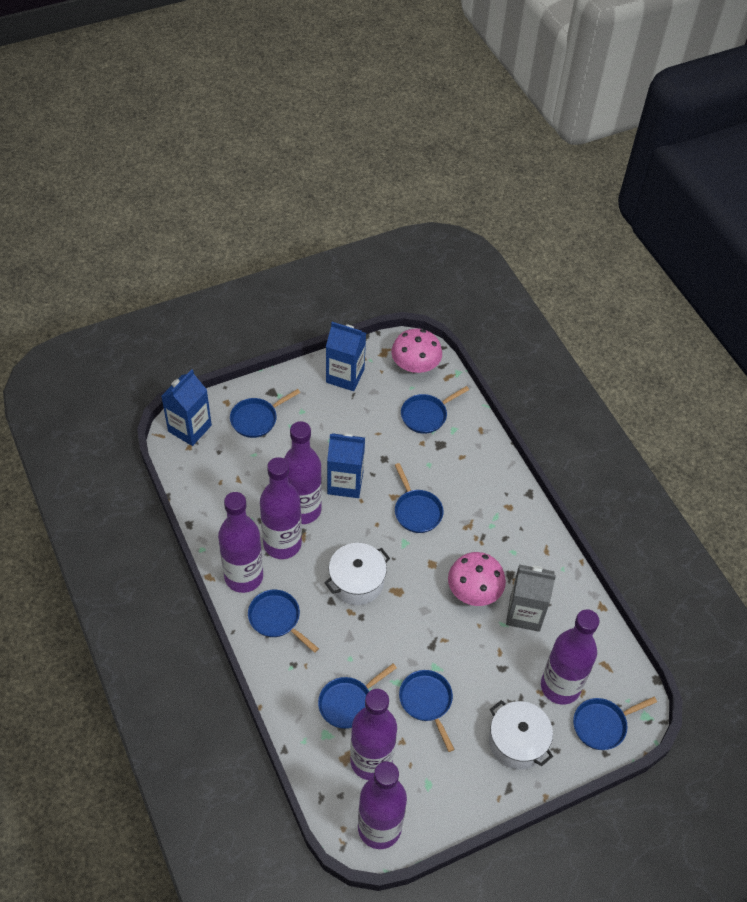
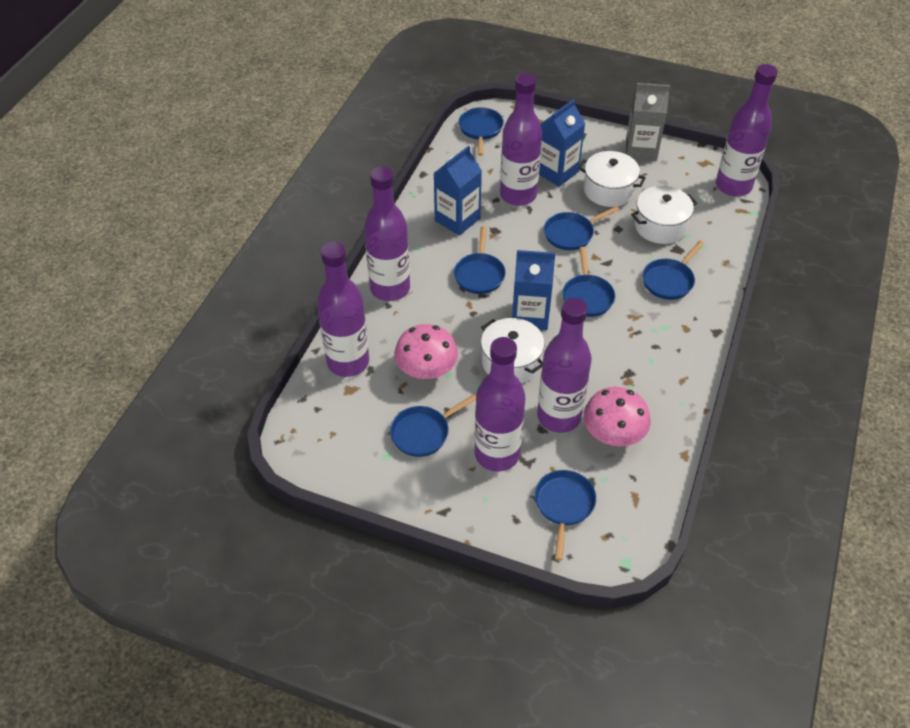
white pot: 2 -> 3

